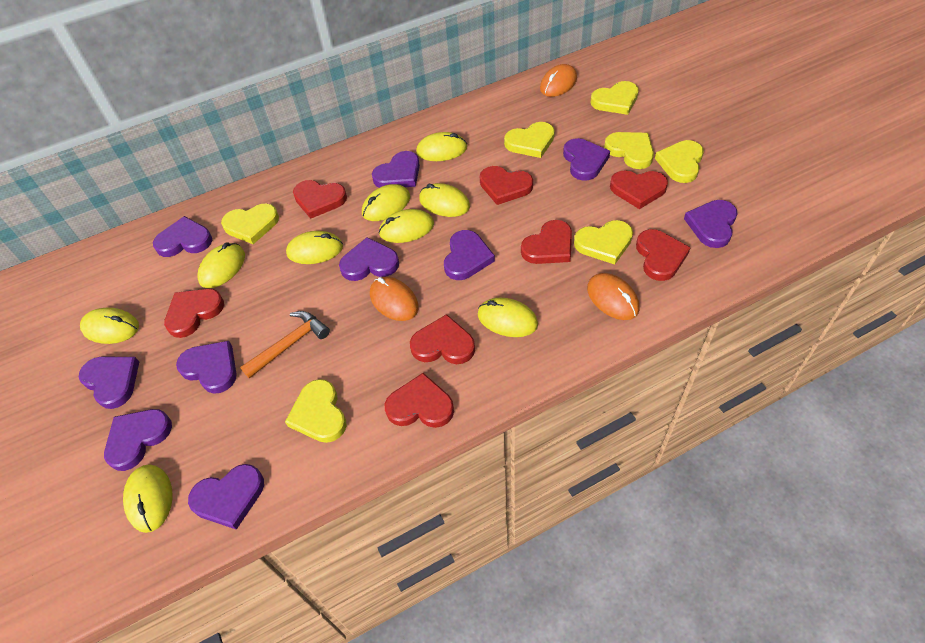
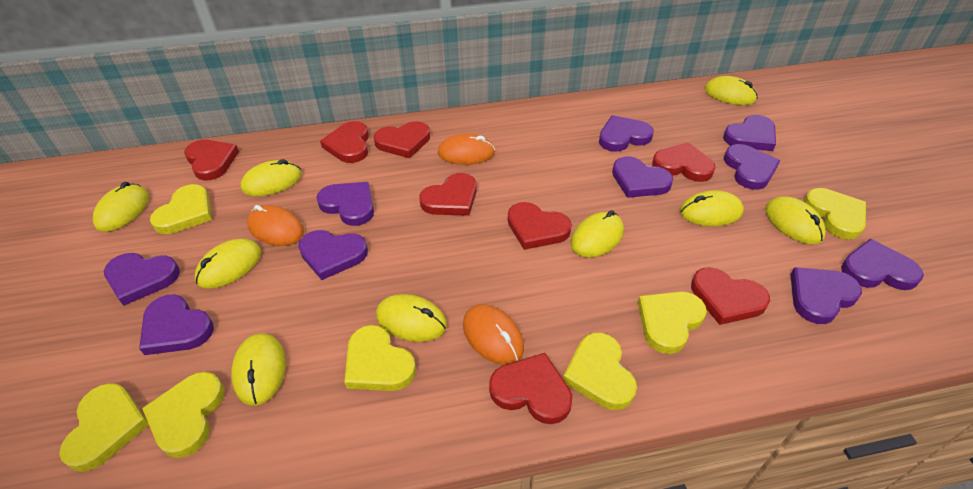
orange hammer: 1 -> 0

